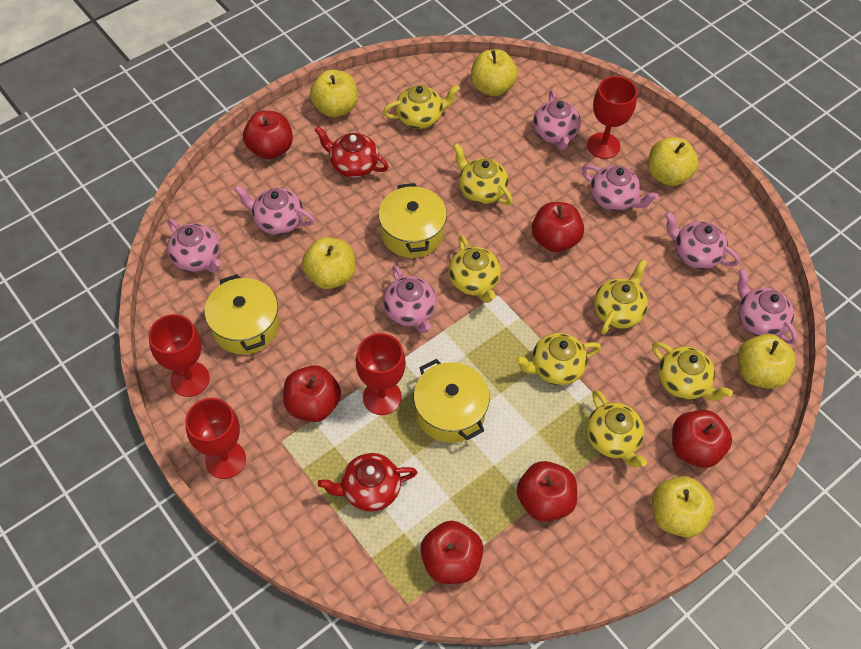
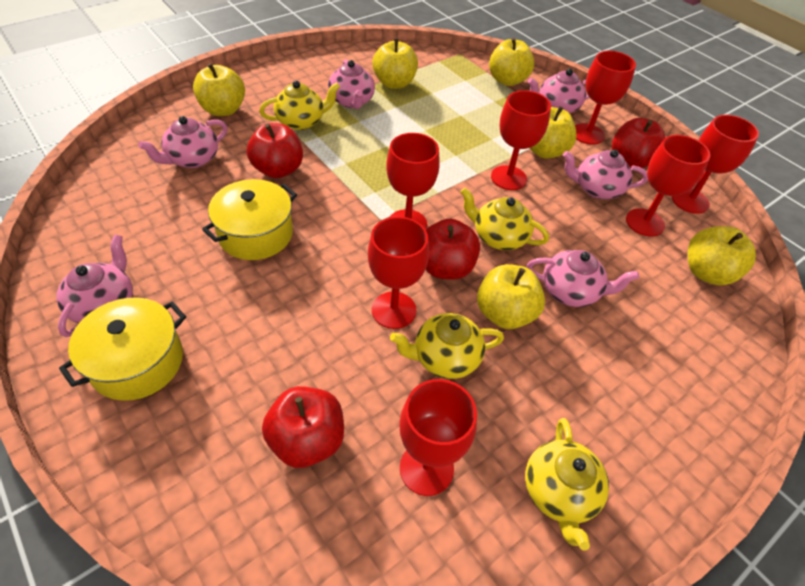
pink teapot: 7 -> 6
red apple: 6 -> 4
red goblet: 4 -> 7
red teapot: 2 -> 0
yellow pot: 3 -> 2
yellow teapot: 7 -> 4

